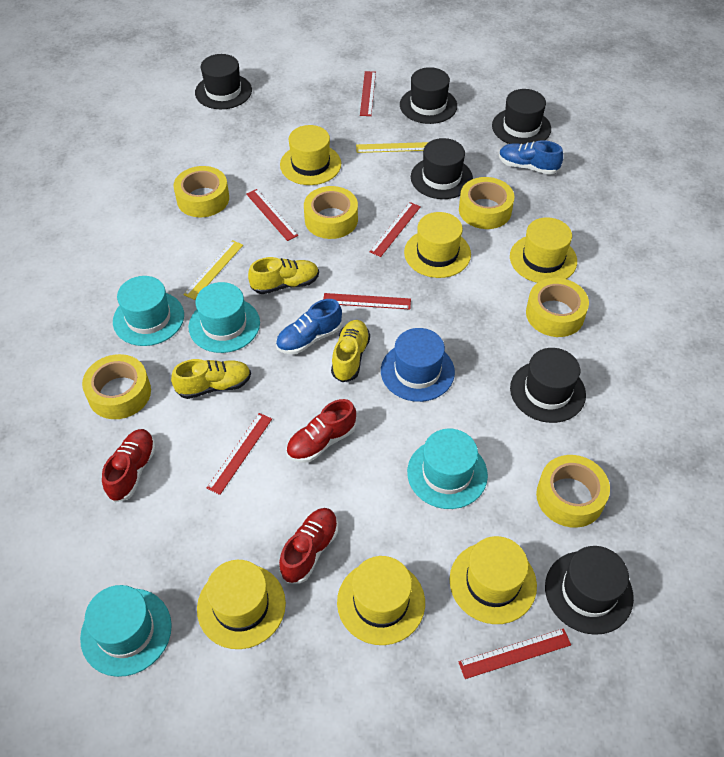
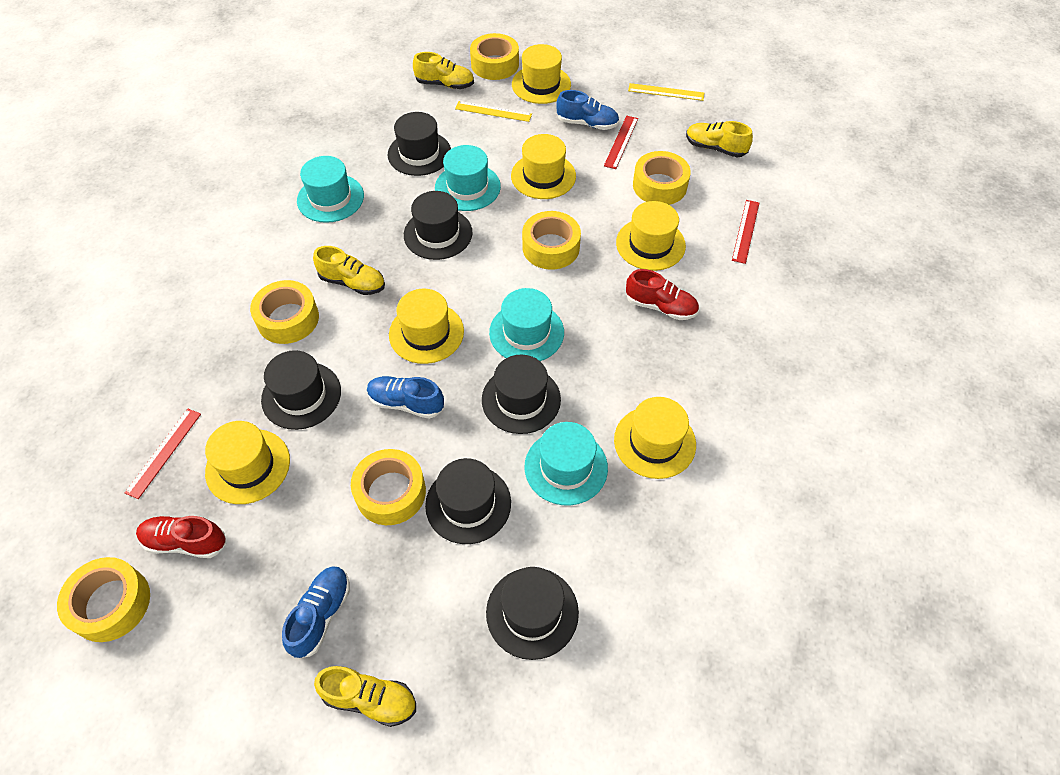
blue hat: 1 -> 0
blue shoe: 2 -> 3
red ruler: 6 -> 3
red shoe: 3 -> 2
yellow shoe: 3 -> 4

